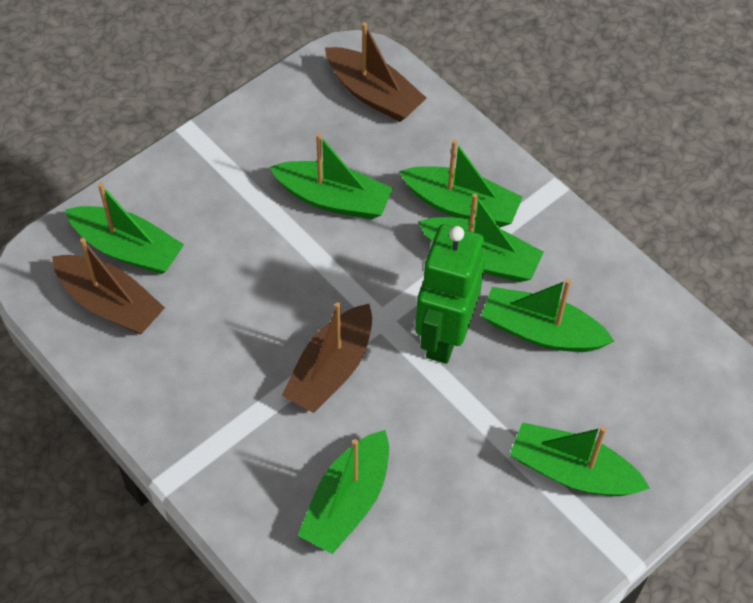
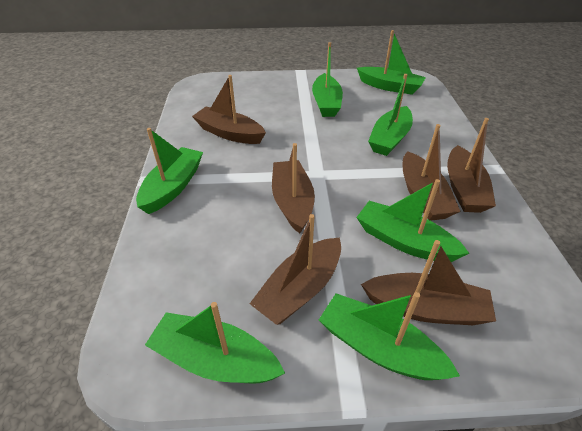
brown boat: 3 -> 6
green robot: 1 -> 0

